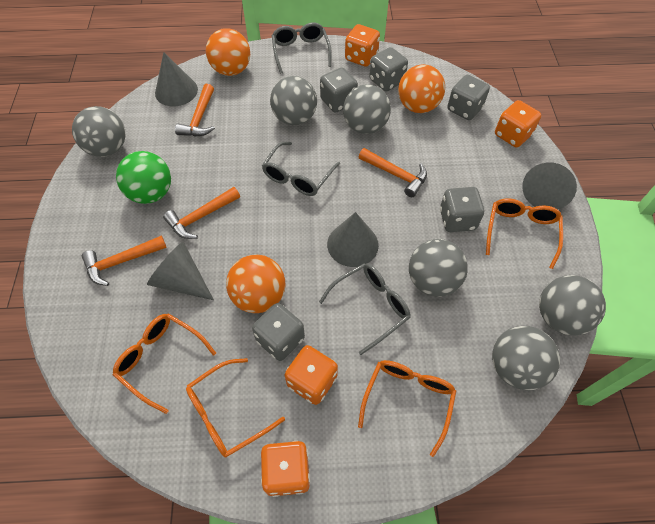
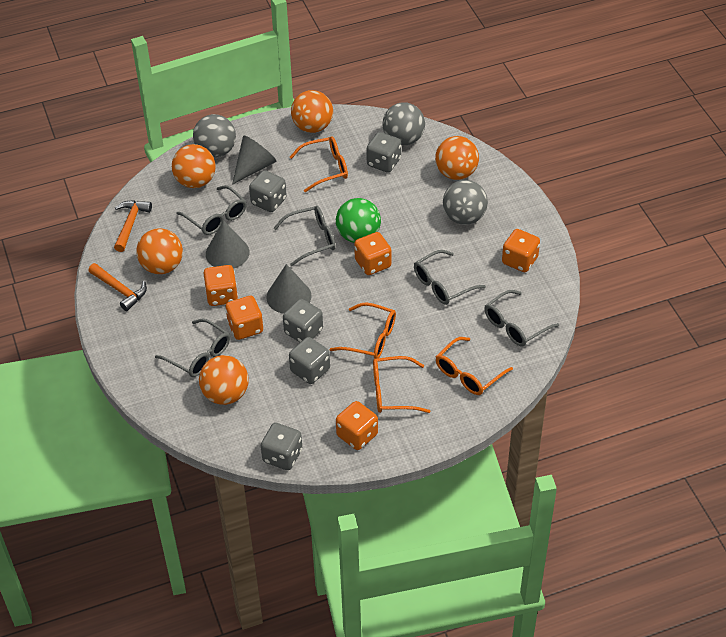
grey ball: 6 -> 3
grey cone: 4 -> 3
grey glasses: 3 -> 5
orange ball: 3 -> 5
orange dice: 4 -> 5
orange hammer: 4 -> 2

